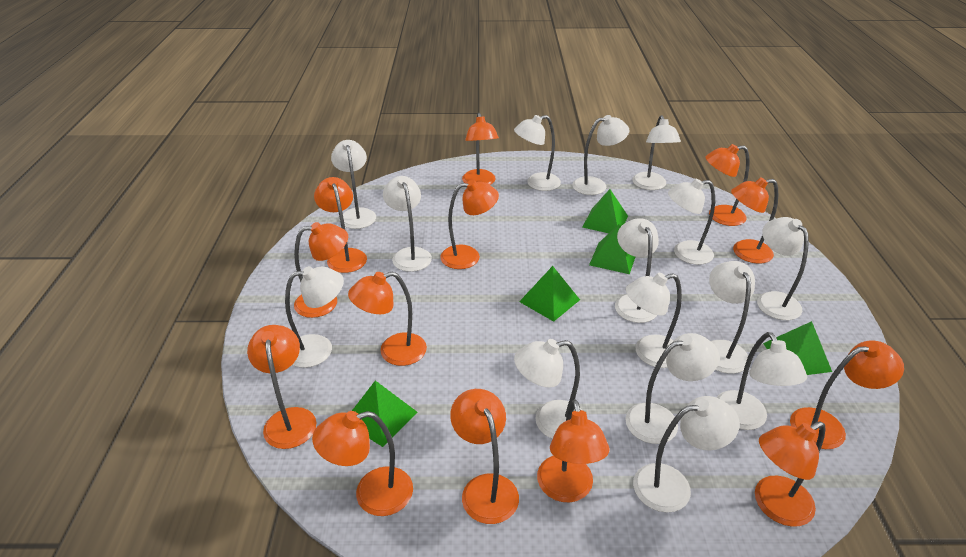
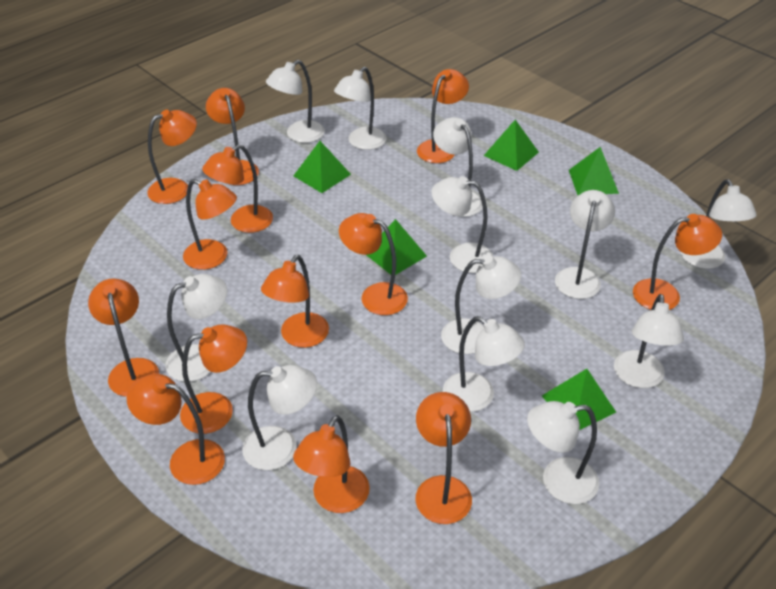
white lamp: 15 -> 12

